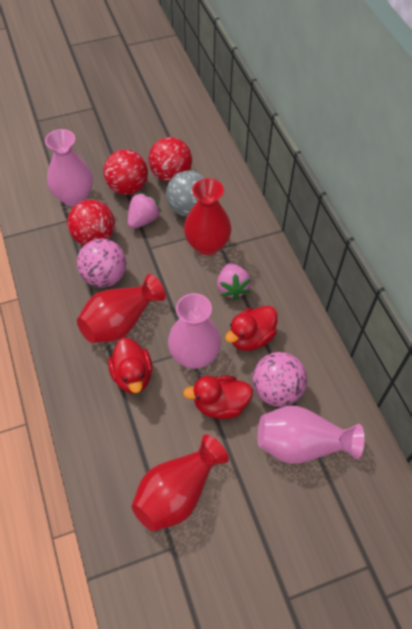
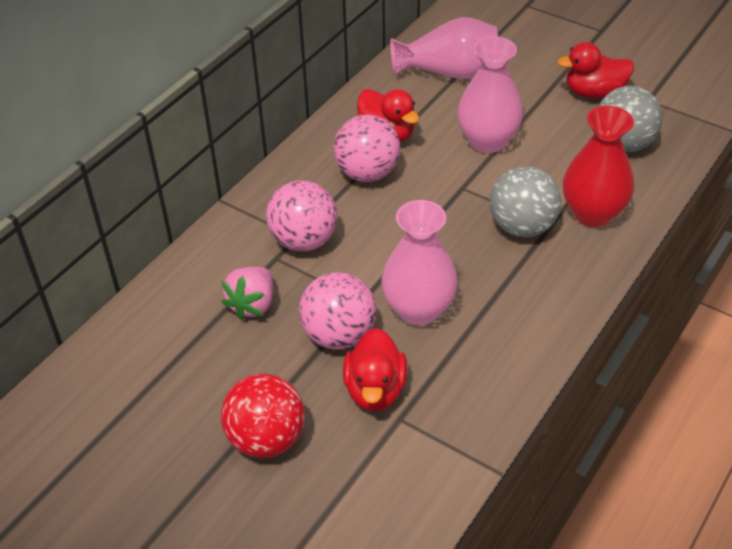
grey ball: 1 -> 2
pink ball: 2 -> 3
pink strawberry: 2 -> 1
red ball: 3 -> 1
red vase: 3 -> 1

